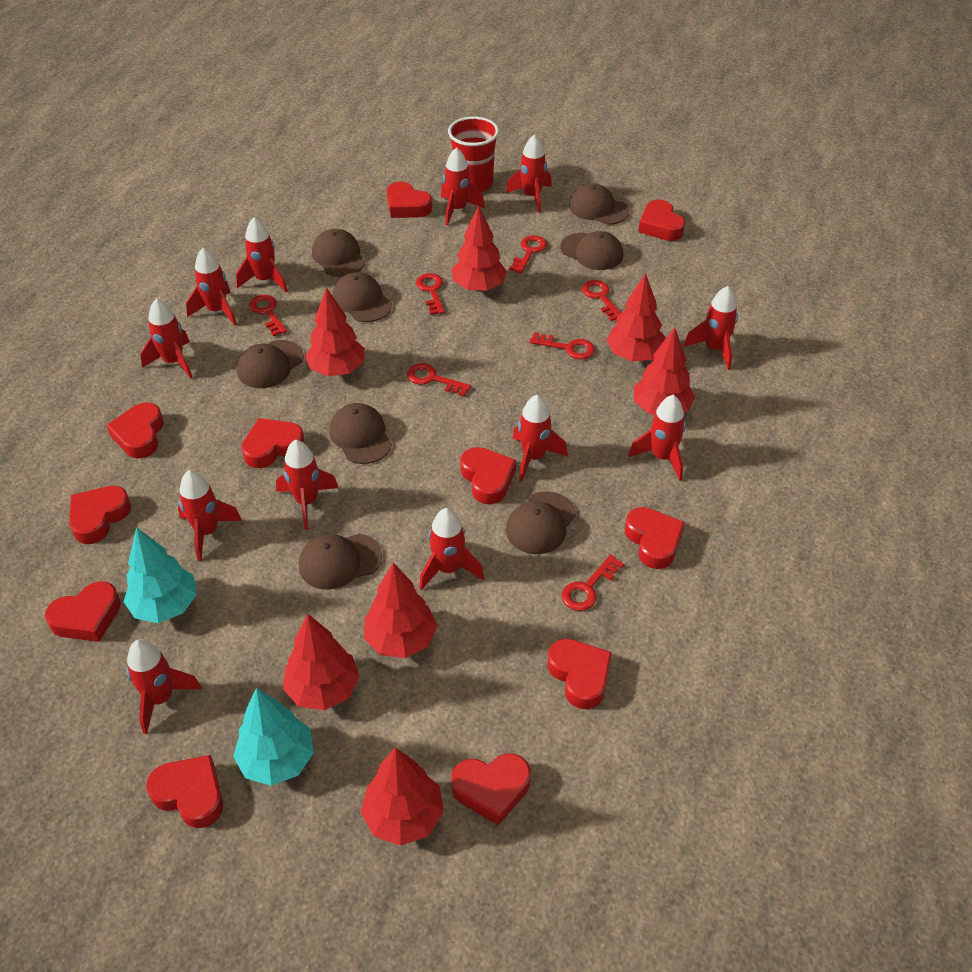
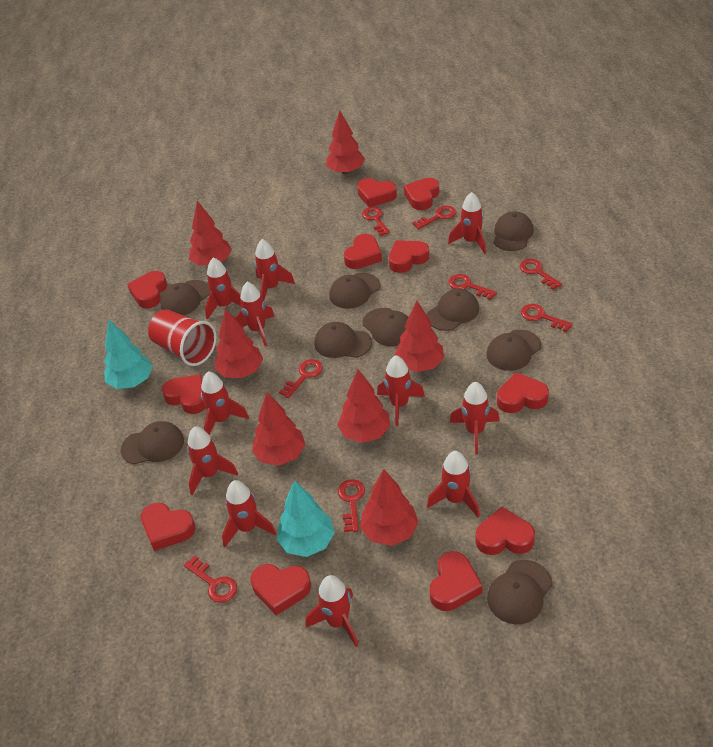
brown cap: 8 -> 9
red key: 7 -> 8
red rocket: 12 -> 11

